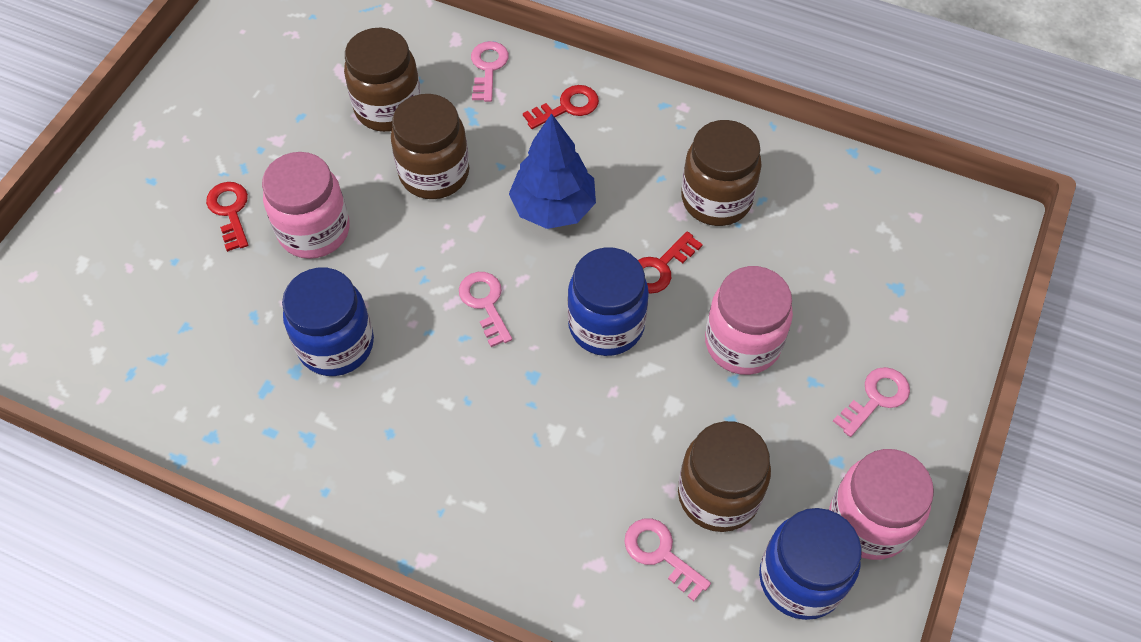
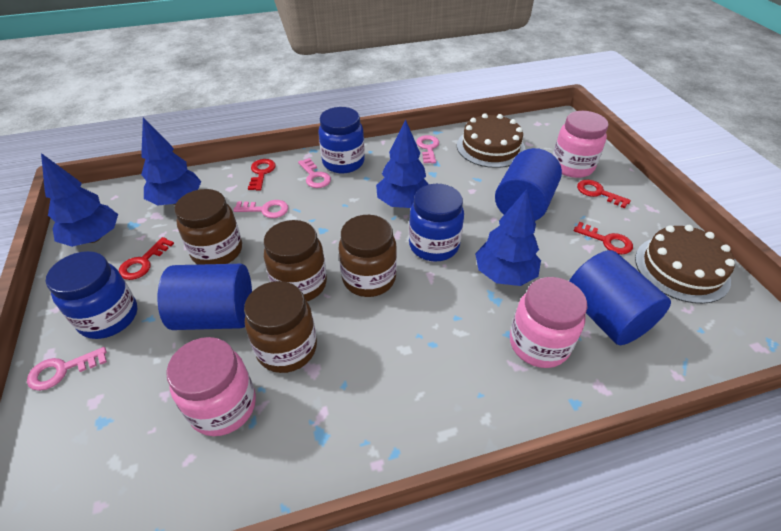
blue cylinder: 0 -> 3
blue tree: 1 -> 4
brown cake: 0 -> 2
red key: 3 -> 4

